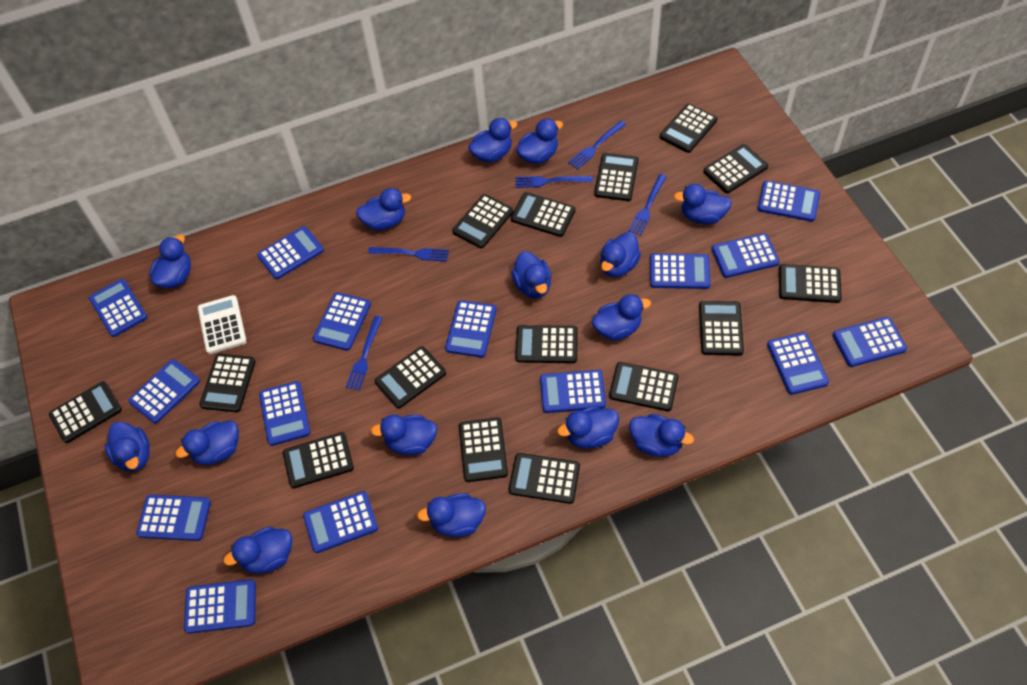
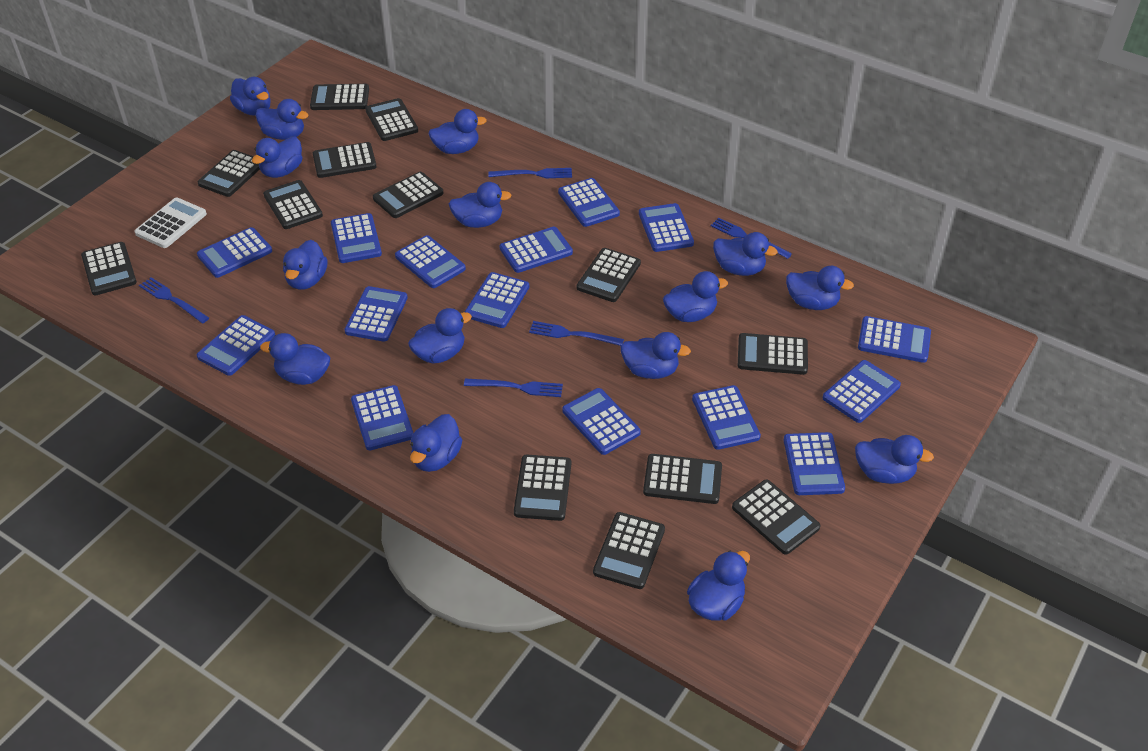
black calculator: 15 -> 13

